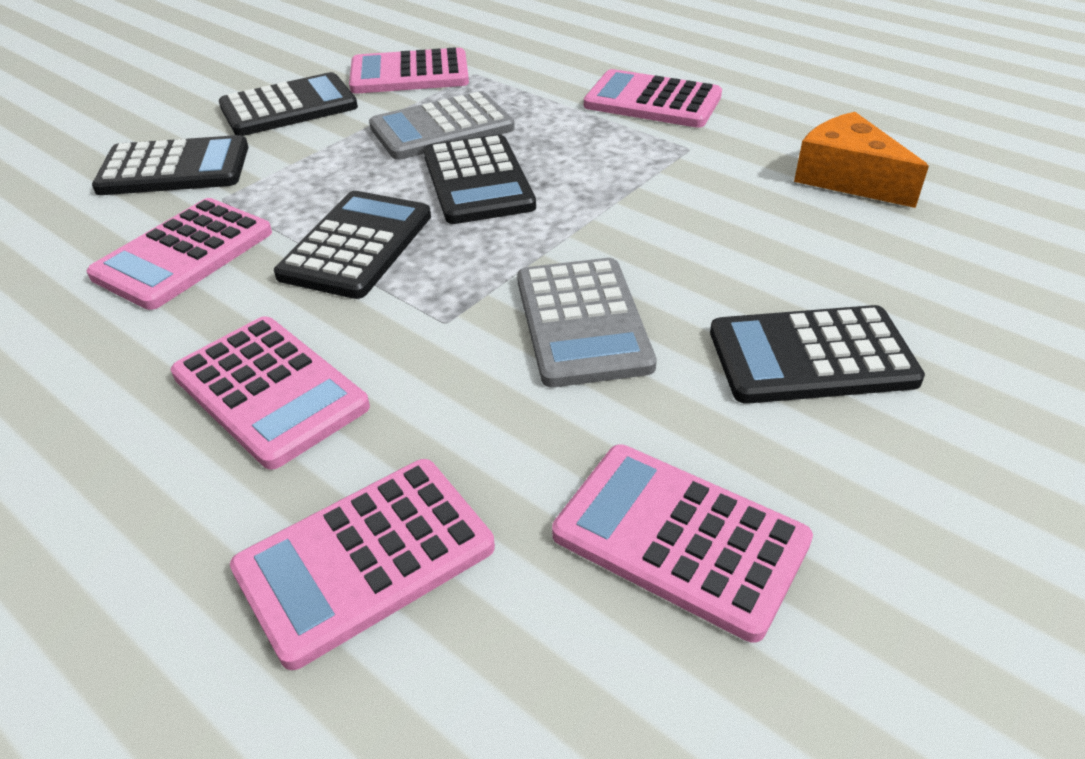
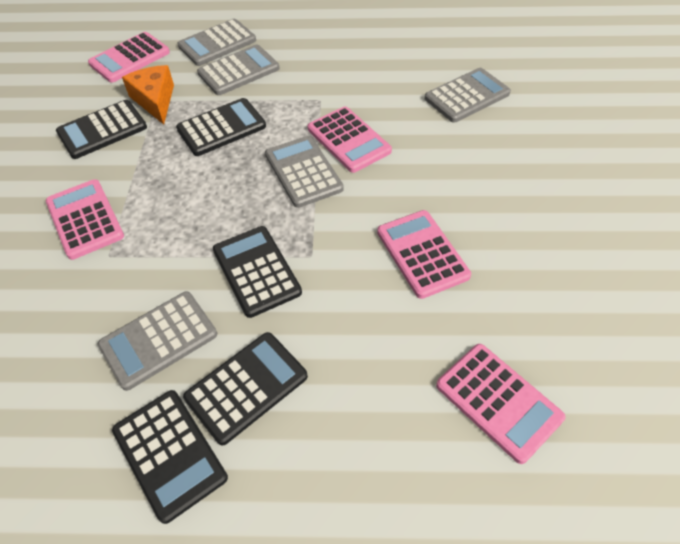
grey calculator: 2 -> 5
pink calculator: 6 -> 5

